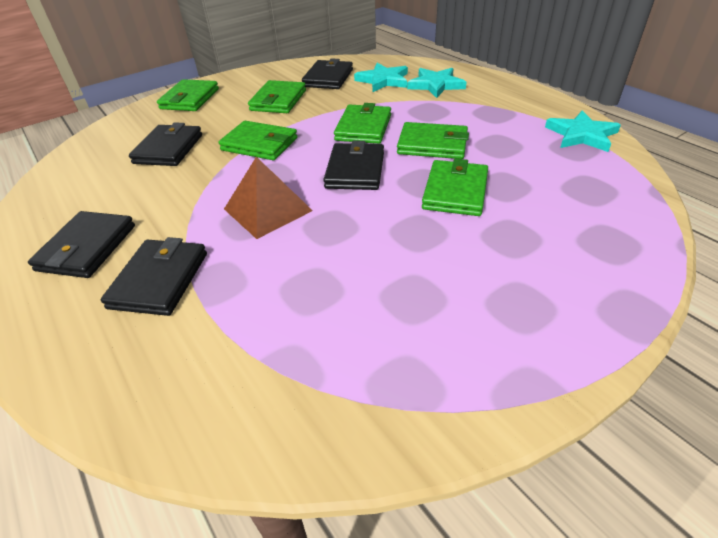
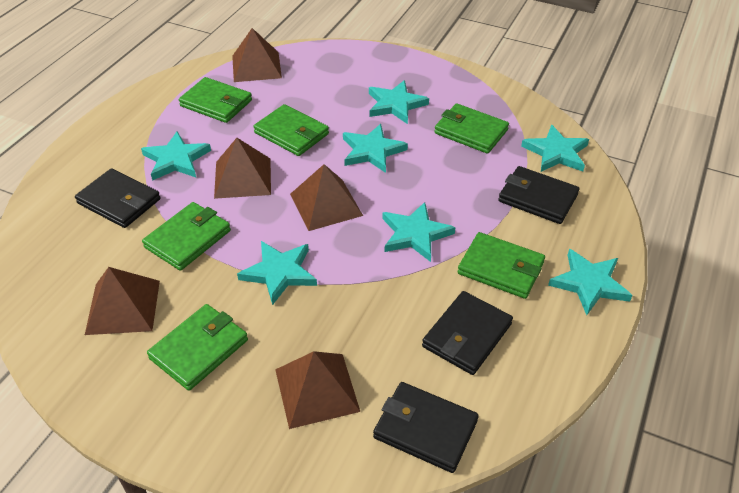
black wallet: 5 -> 4
brown pyramid: 1 -> 5
turquoise star: 3 -> 7

